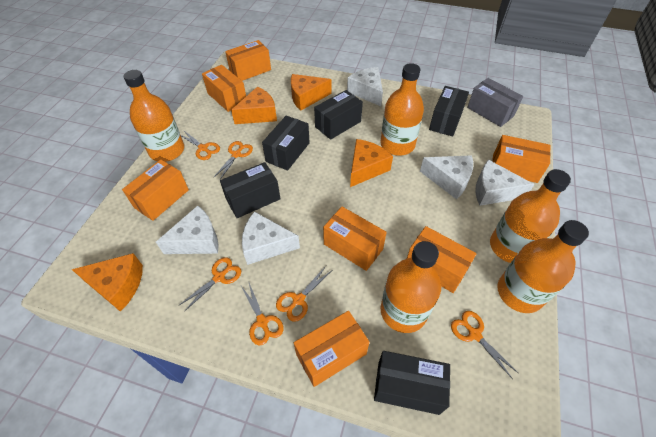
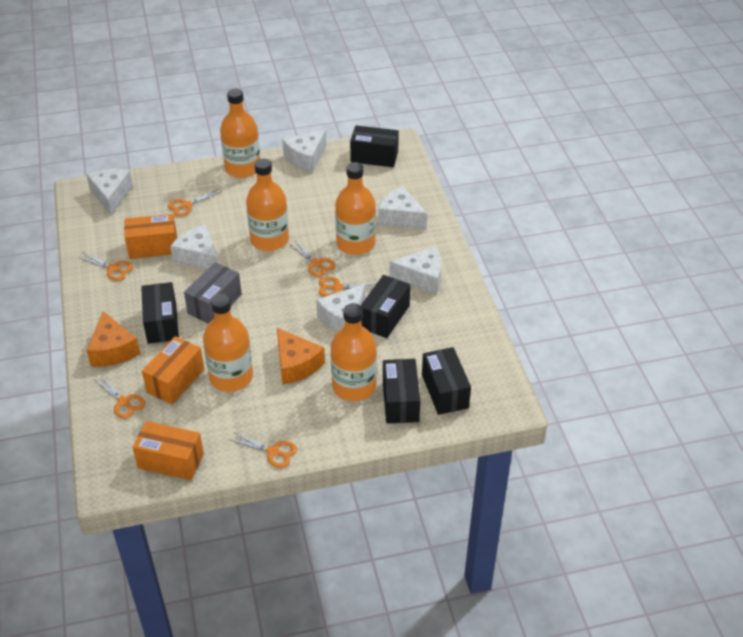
orange box: 7 -> 3
orange cheese: 4 -> 2
white cheese: 5 -> 6

